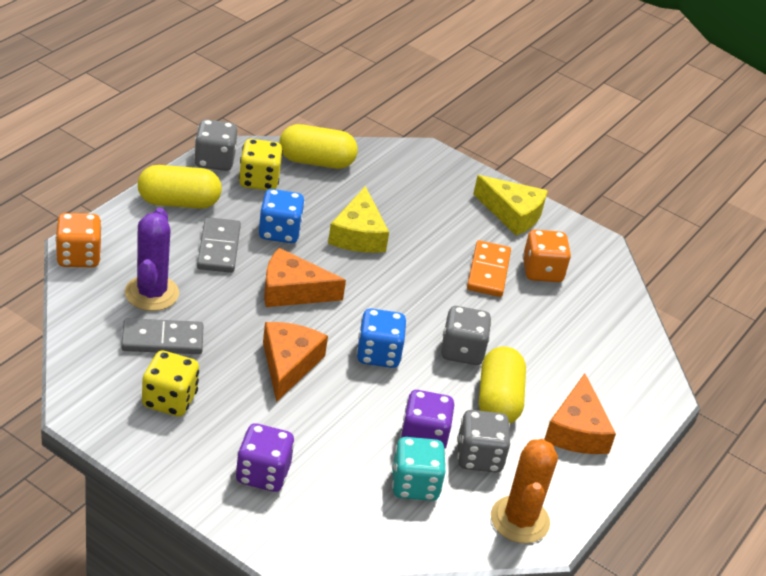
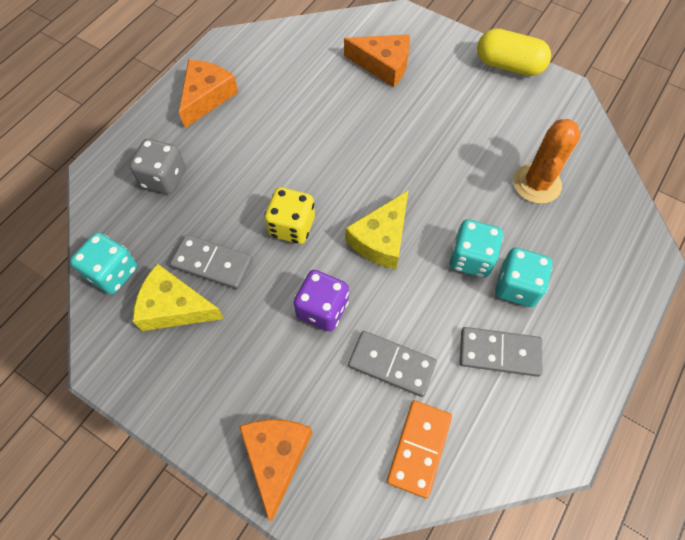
blue dice: 2 -> 0
grey dice: 3 -> 1
grey domino: 2 -> 3
orange dice: 2 -> 0
purple cactus: 1 -> 0
purple dice: 2 -> 1
turquoise dice: 1 -> 3
yellow capsule: 3 -> 1
yellow dice: 2 -> 1

